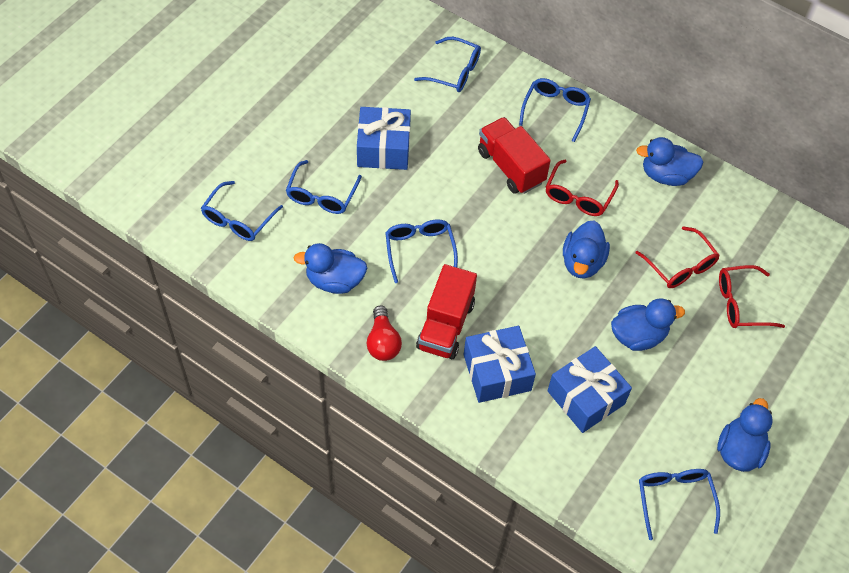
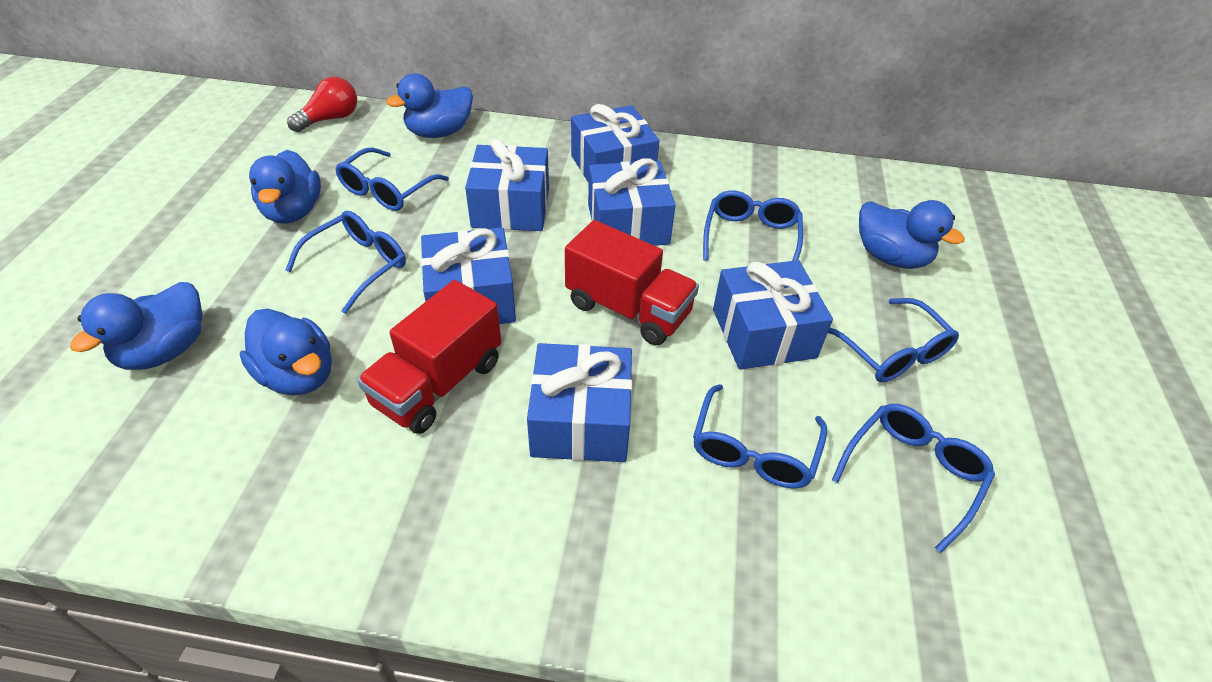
blue gift: 3 -> 6
red glasses: 3 -> 0

